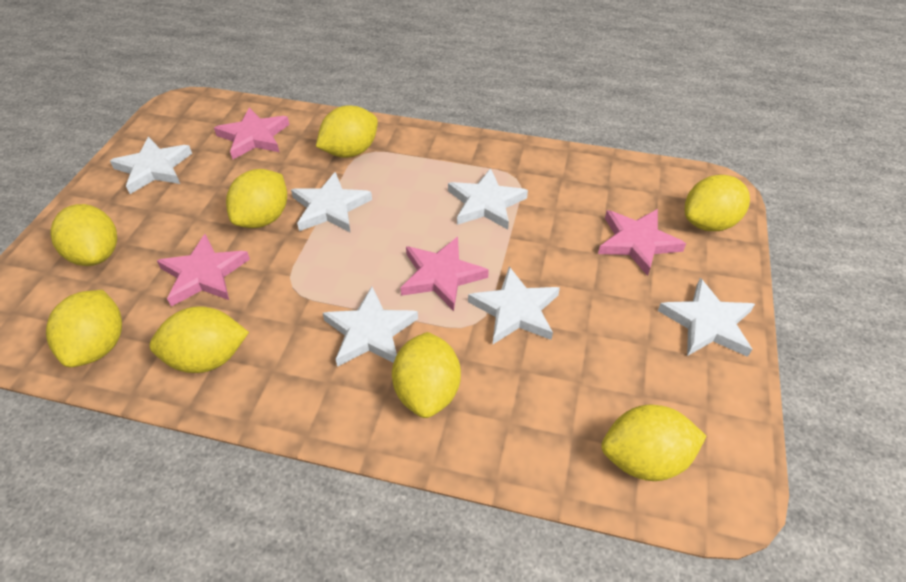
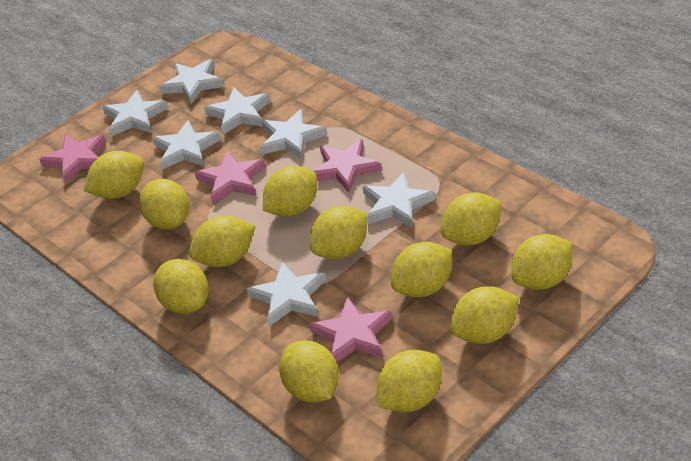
white star: 6 -> 7
yellow lemon: 8 -> 12

